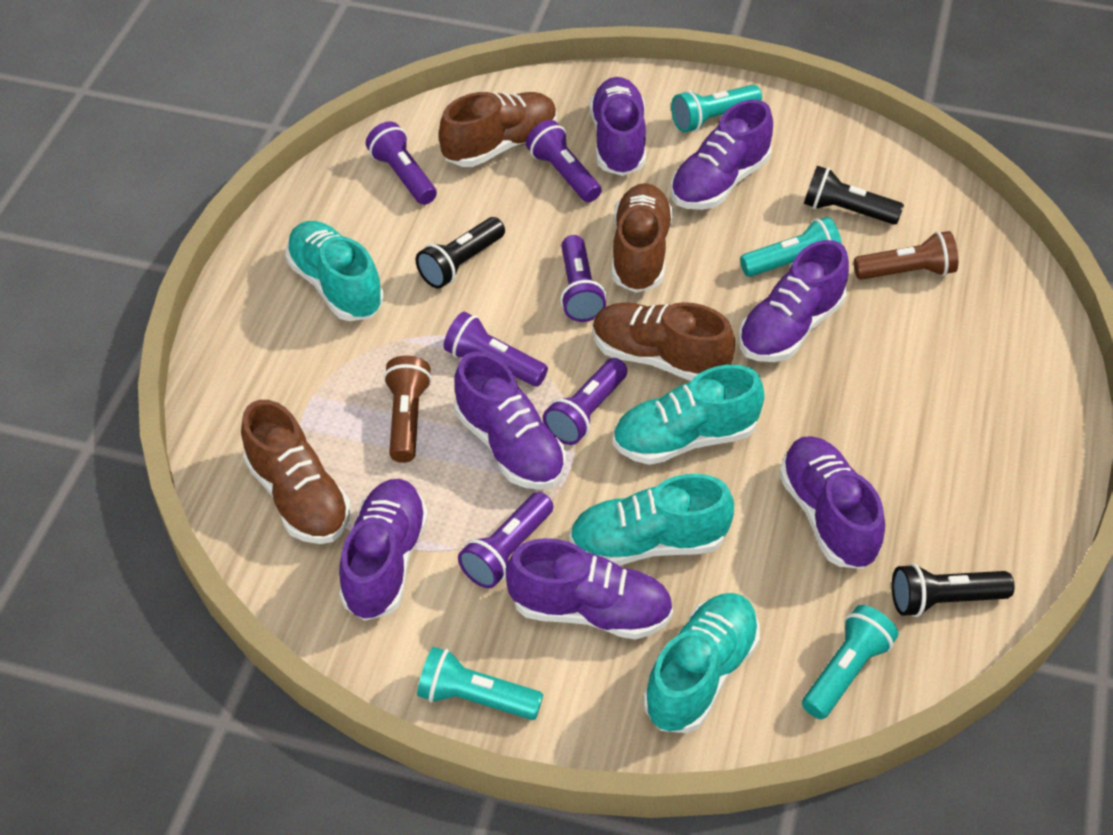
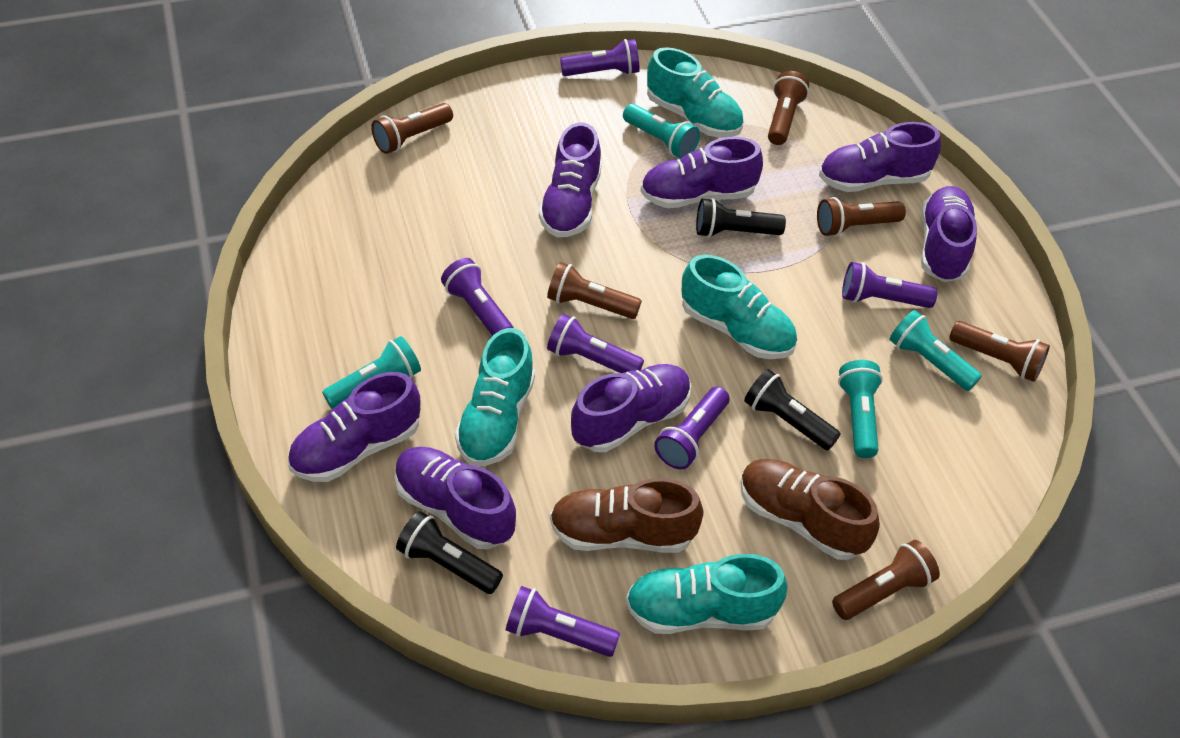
brown flashlight: 2 -> 6
brown shoe: 4 -> 2

